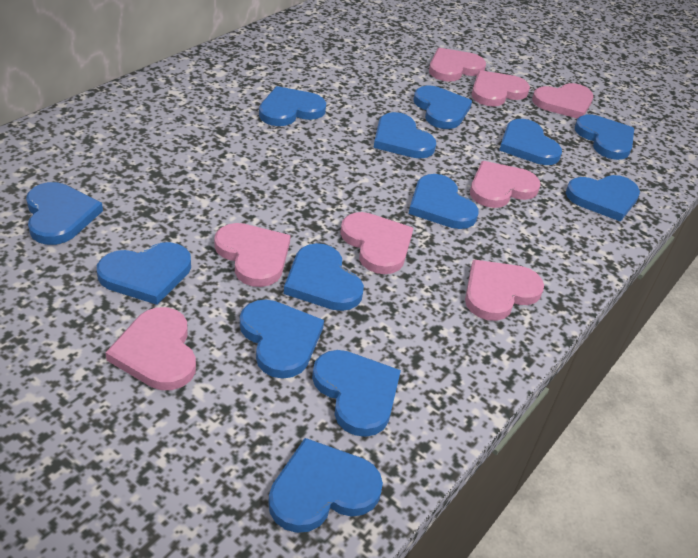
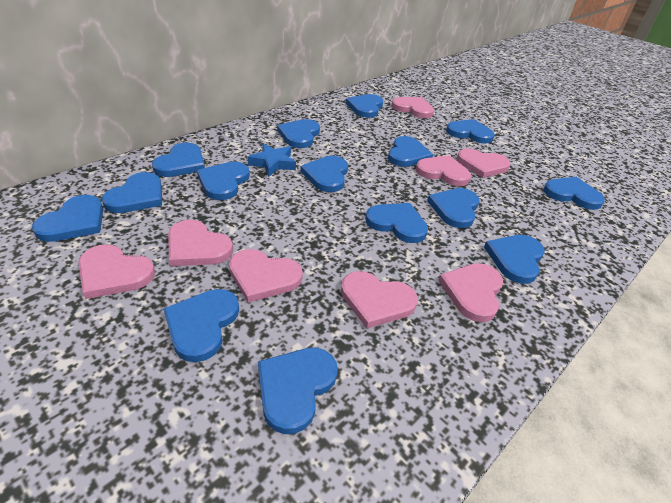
blue heart: 13 -> 15
blue star: 0 -> 1

